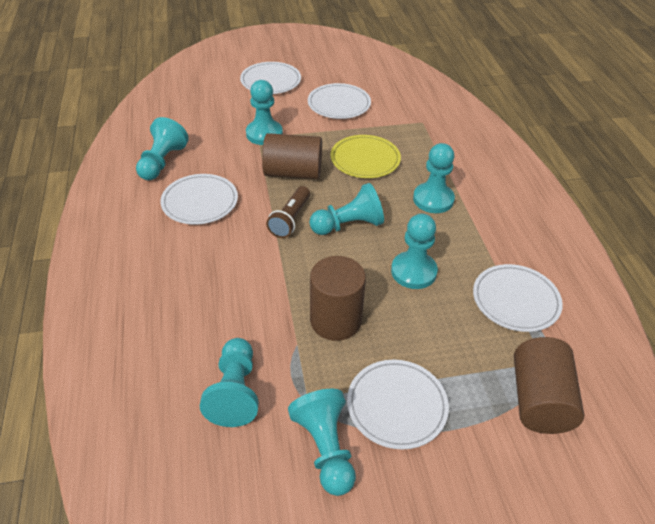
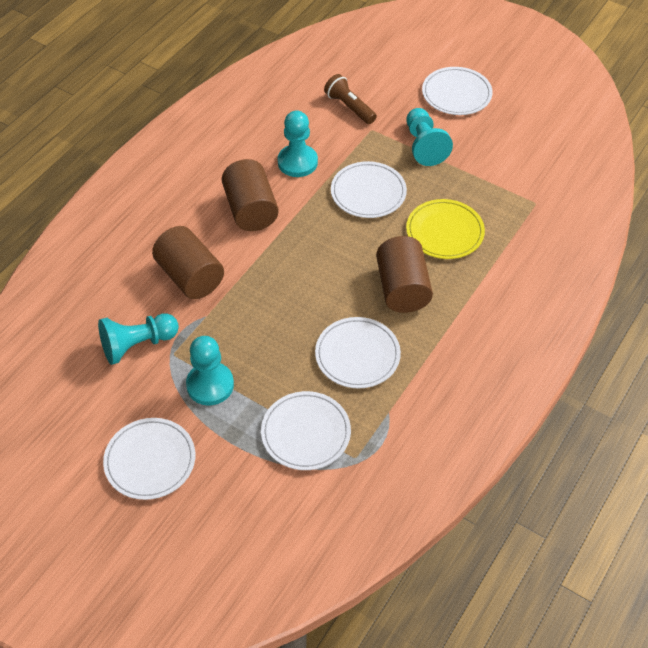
turquoise pawn: 7 -> 4

